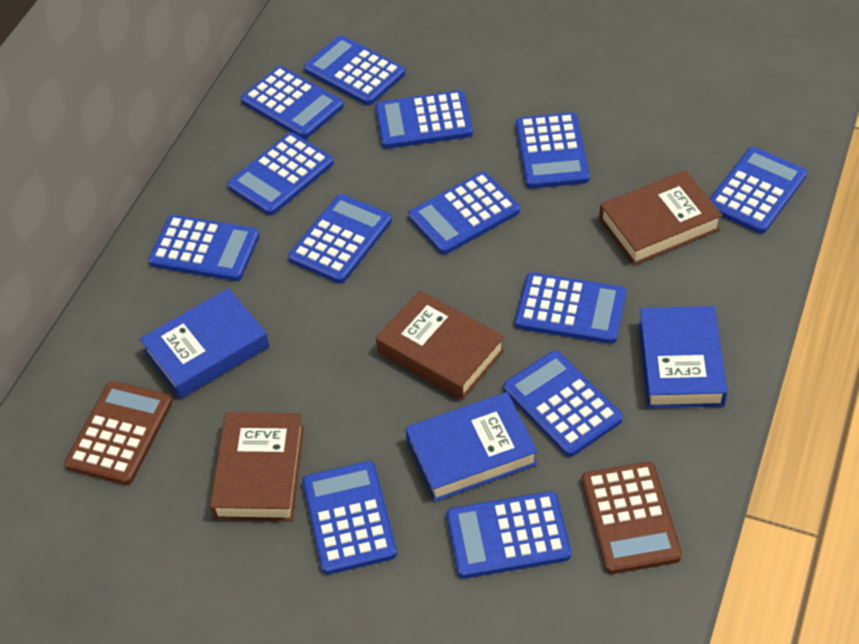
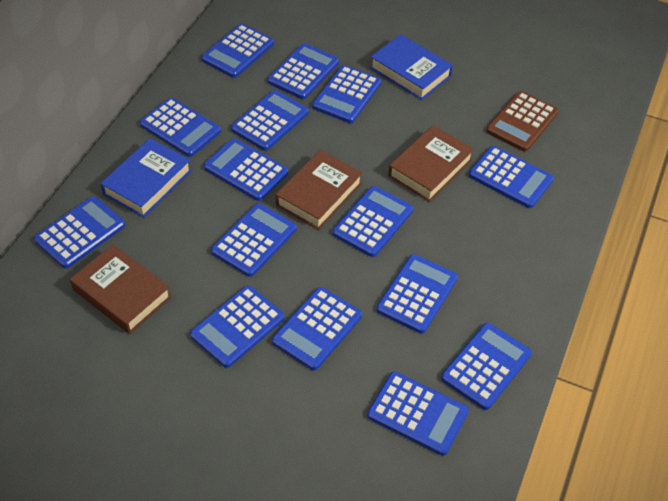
blue book: 3 -> 2
blue calculator: 13 -> 15
brown calculator: 2 -> 1

